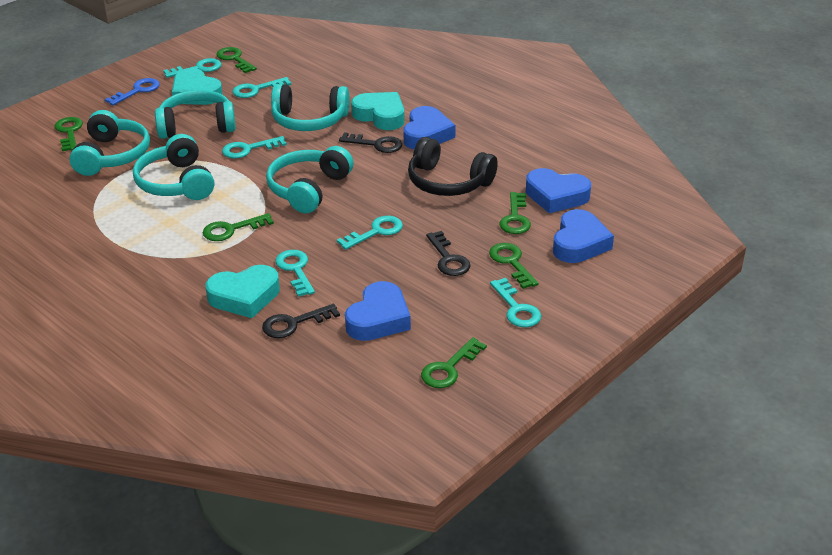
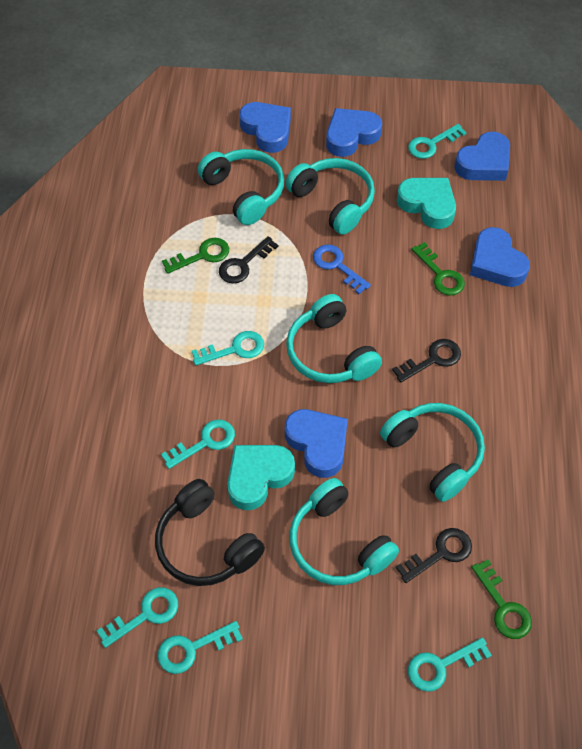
blue heart: 4 -> 5
green key: 6 -> 3
turquoise heart: 3 -> 2

